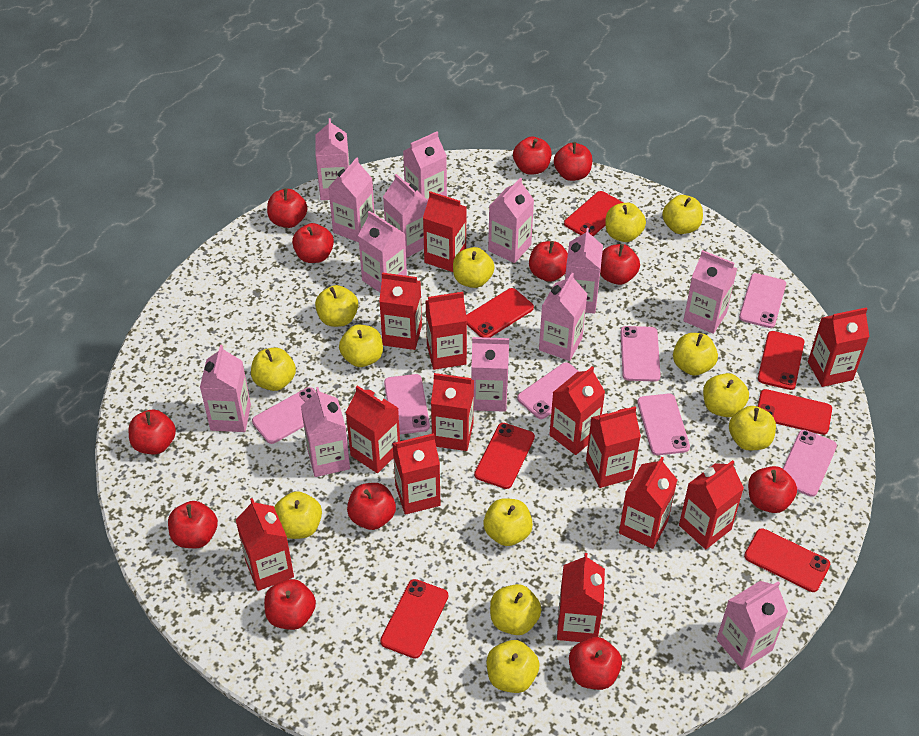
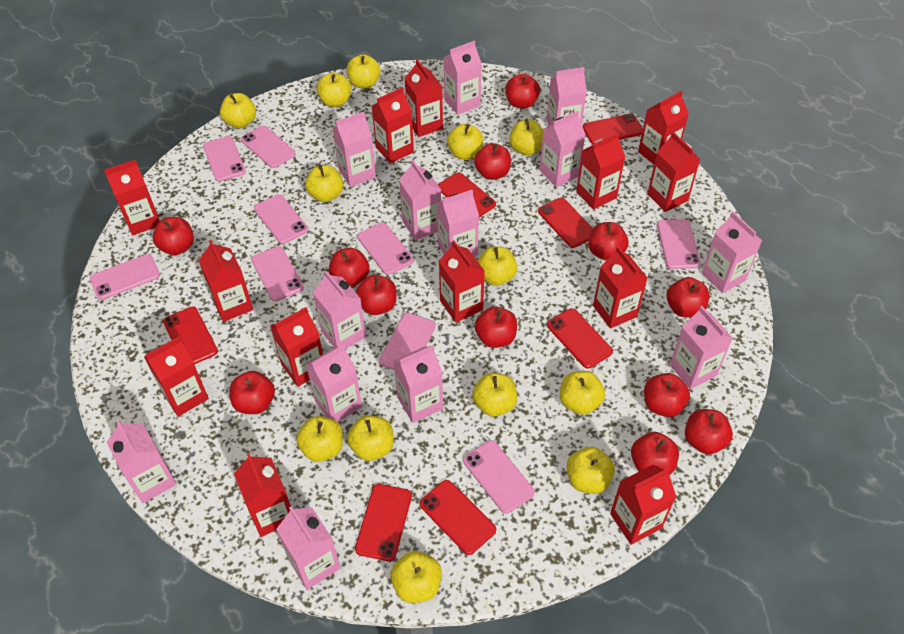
pink phone: 7 -> 9

